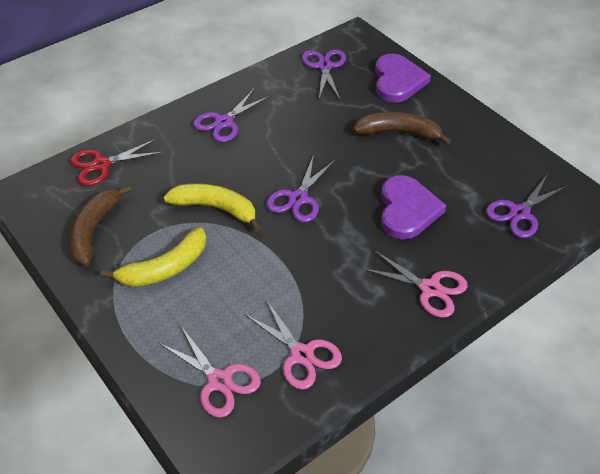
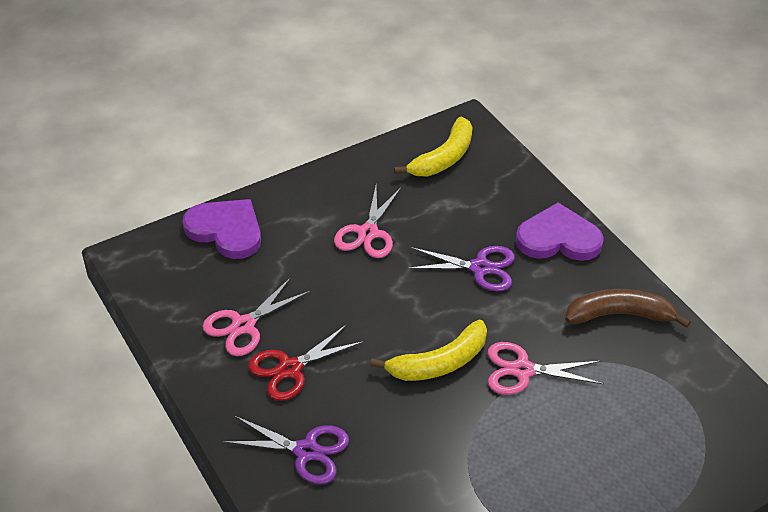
brown banana: 2 -> 1
purple scissors: 4 -> 2

